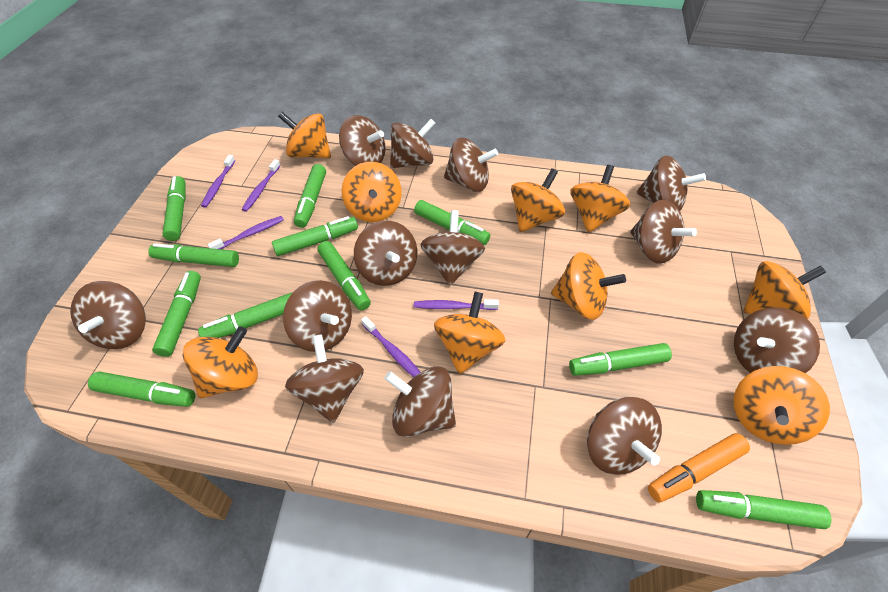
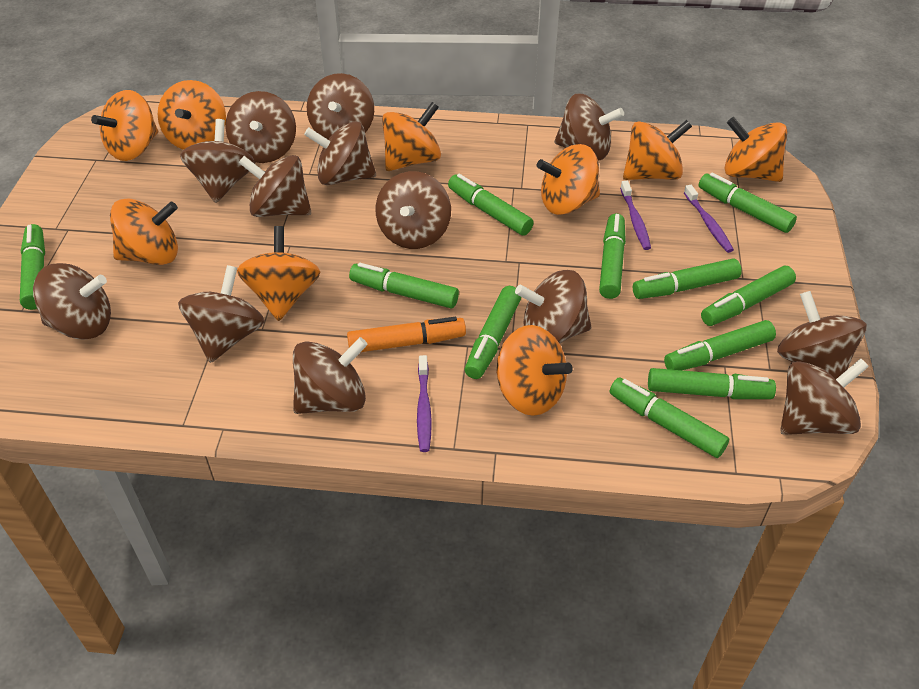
purple toothbrush: 5 -> 3

